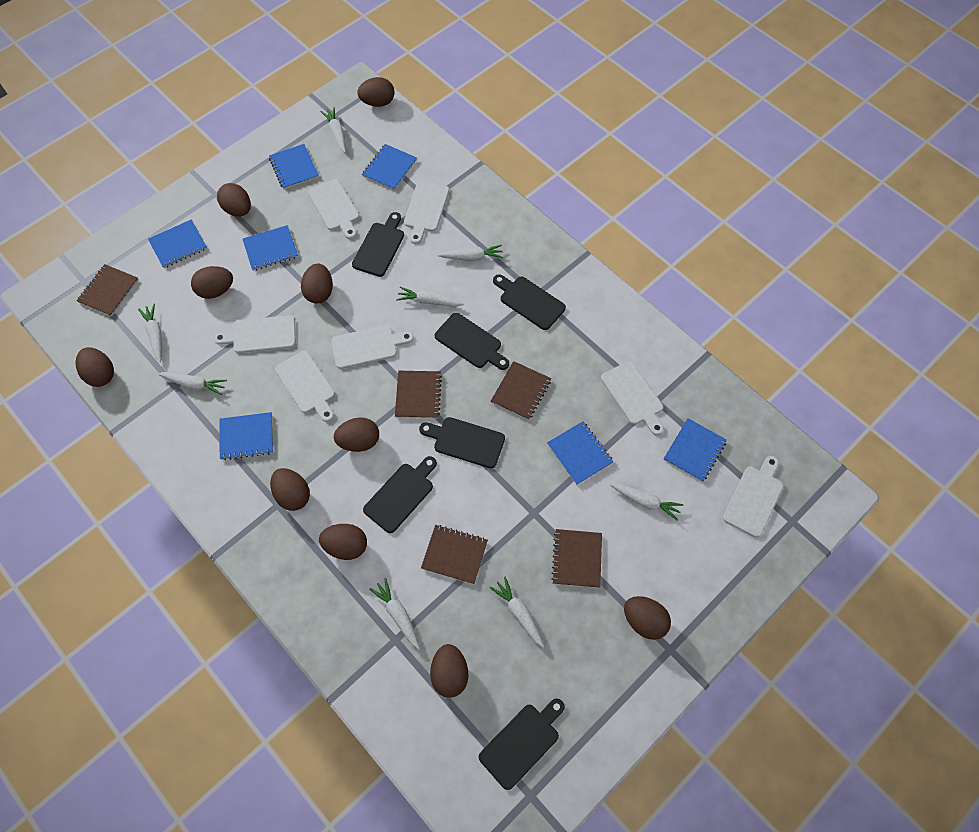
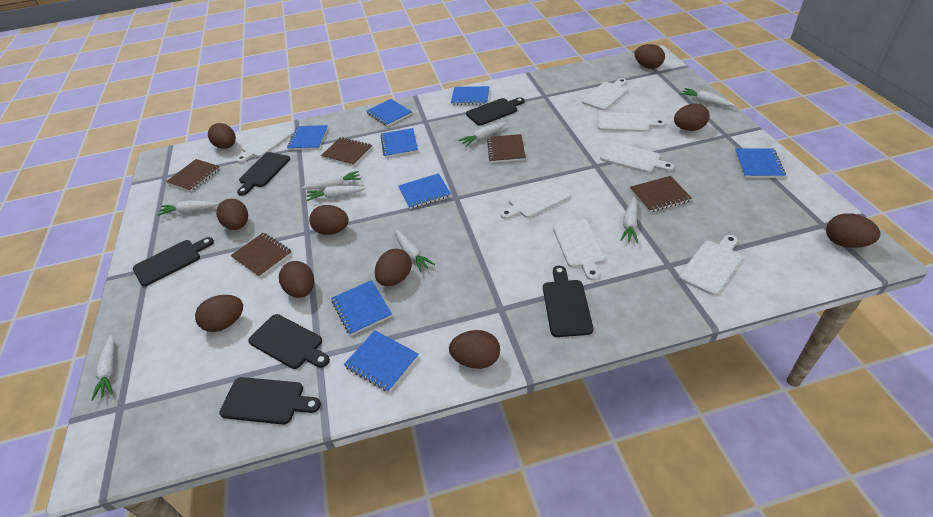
blue notebook: 7 -> 8

